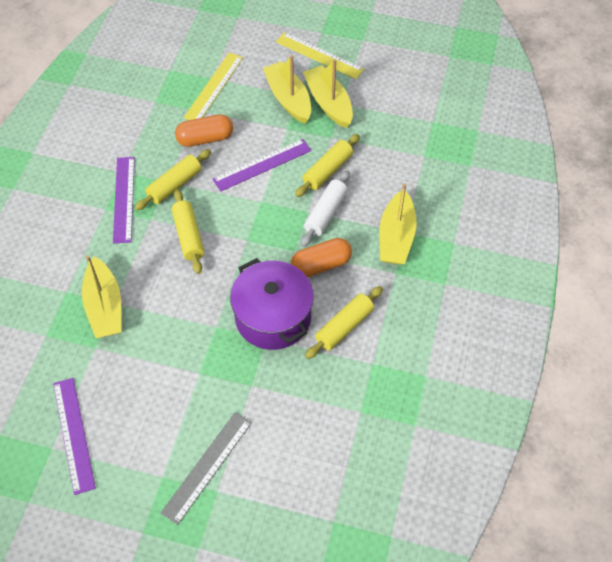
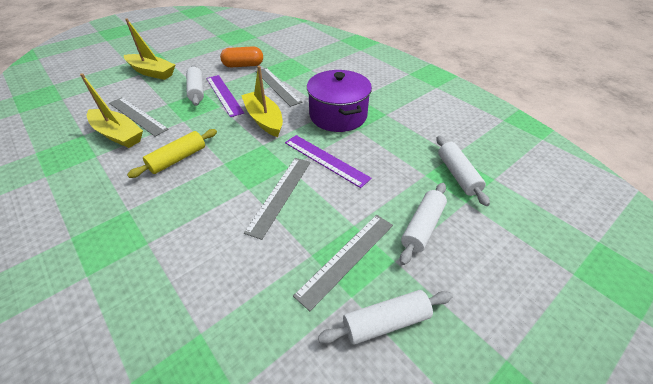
grey ruler: 1 -> 4
orange capsule: 2 -> 1
purple ruler: 3 -> 2
white rolling pin: 1 -> 4
yellow boat: 4 -> 3
yellow rolling pin: 4 -> 1
yellow ruler: 2 -> 0

